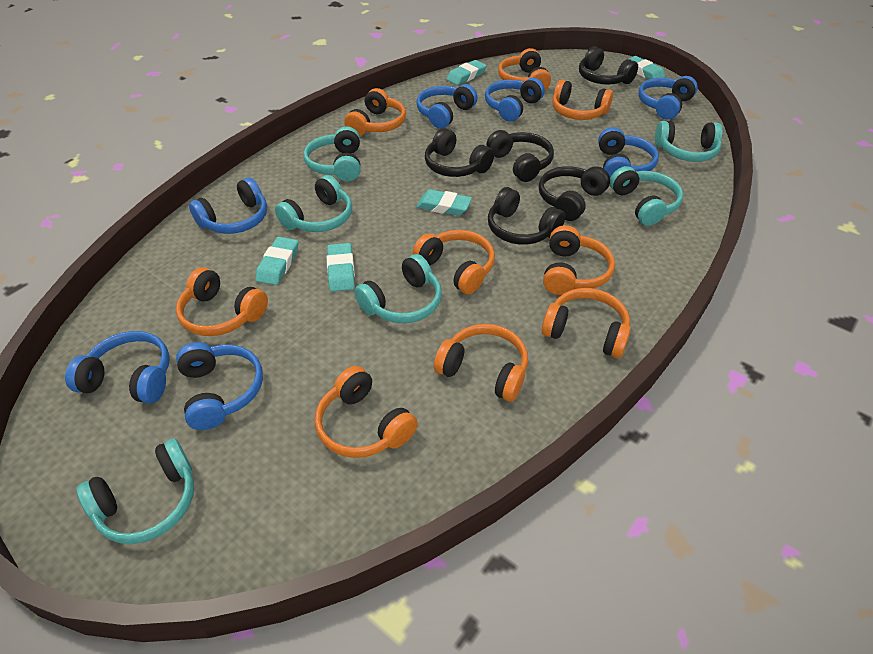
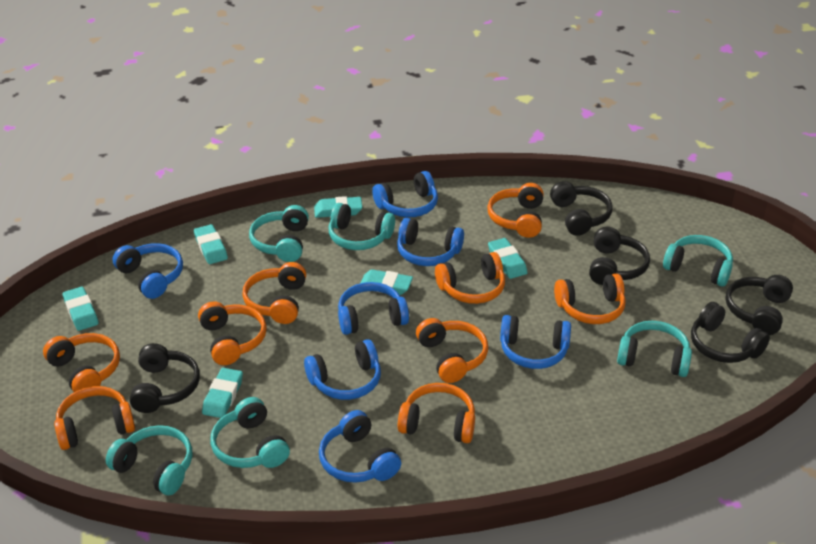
turquoise eraser: 5 -> 6

